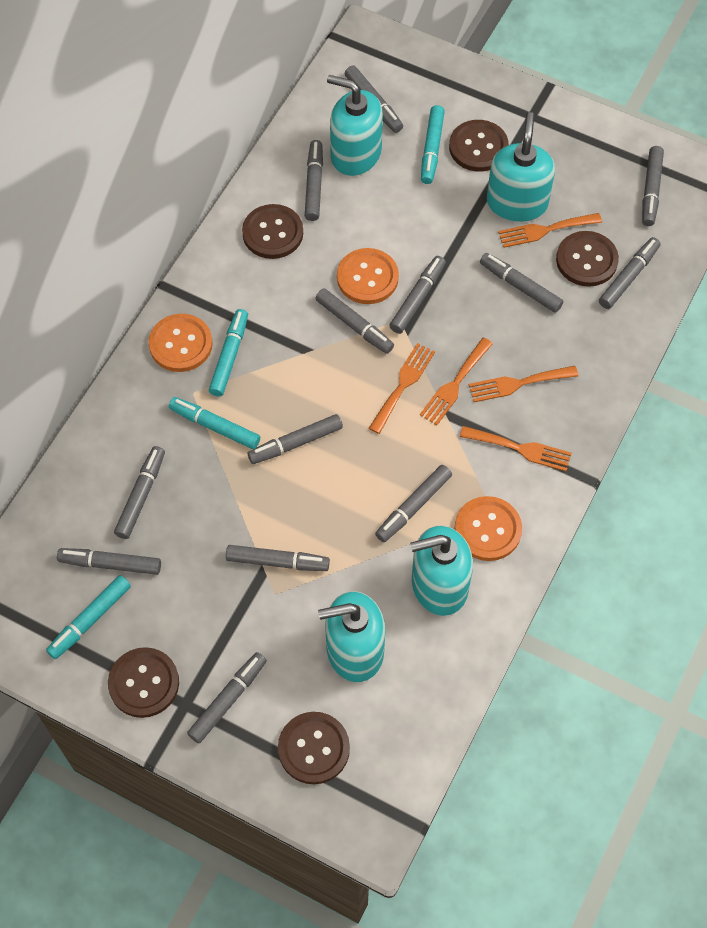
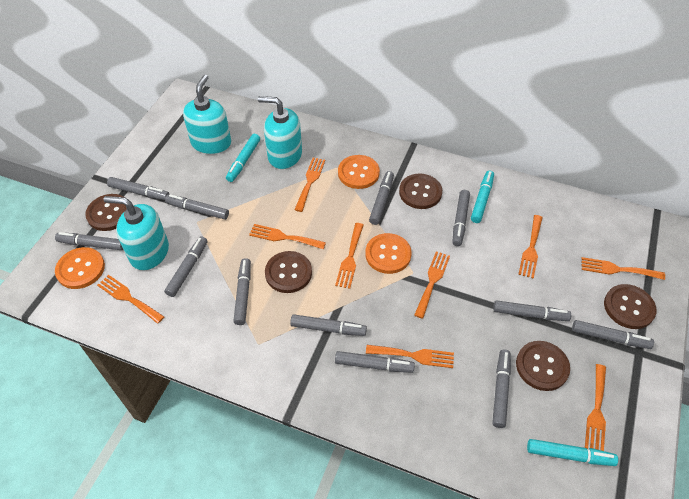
grey marker: 13 -> 12
orange fork: 5 -> 9
turquoise marker: 4 -> 3
turquoise soap dispenser: 4 -> 3

